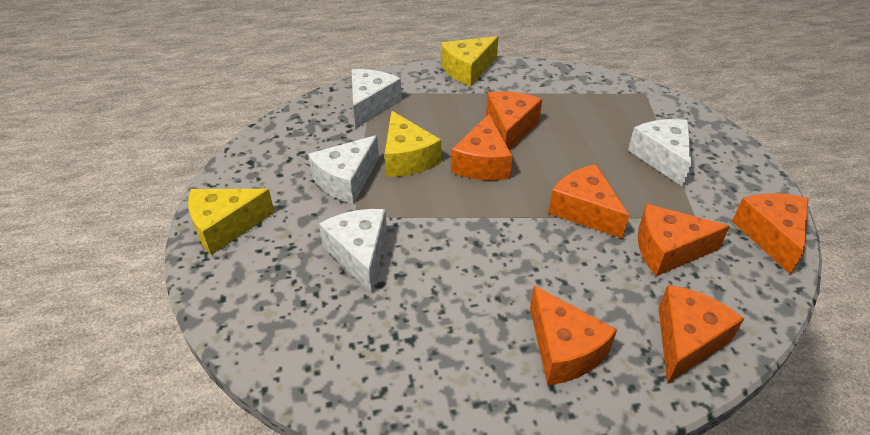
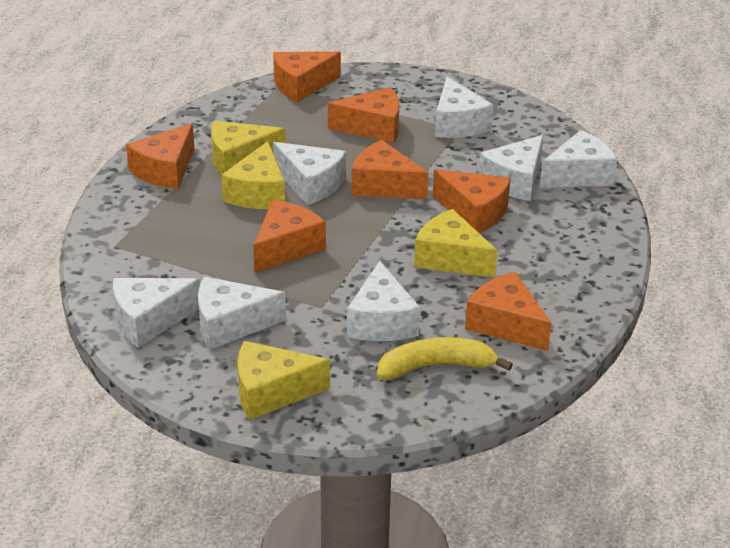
white cheese: 4 -> 7
yellow banana: 0 -> 1
yellow cheese: 3 -> 4

